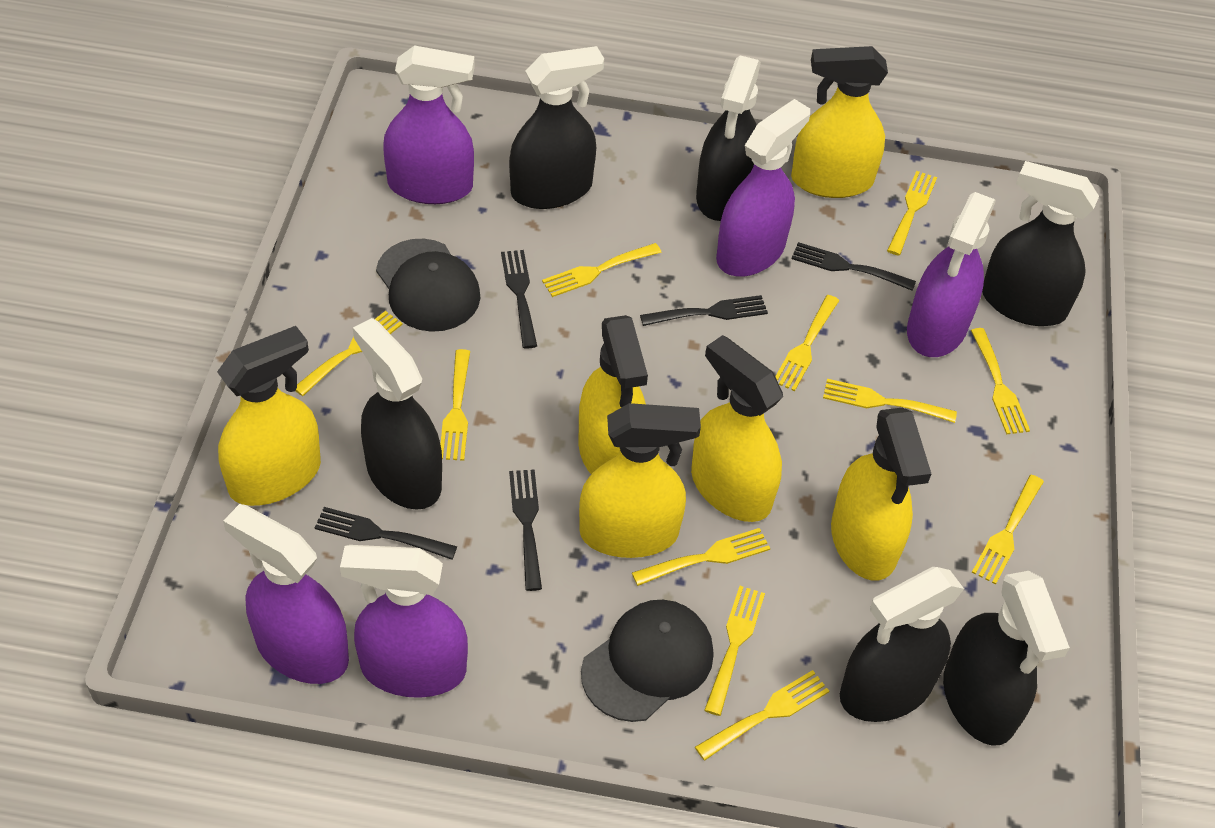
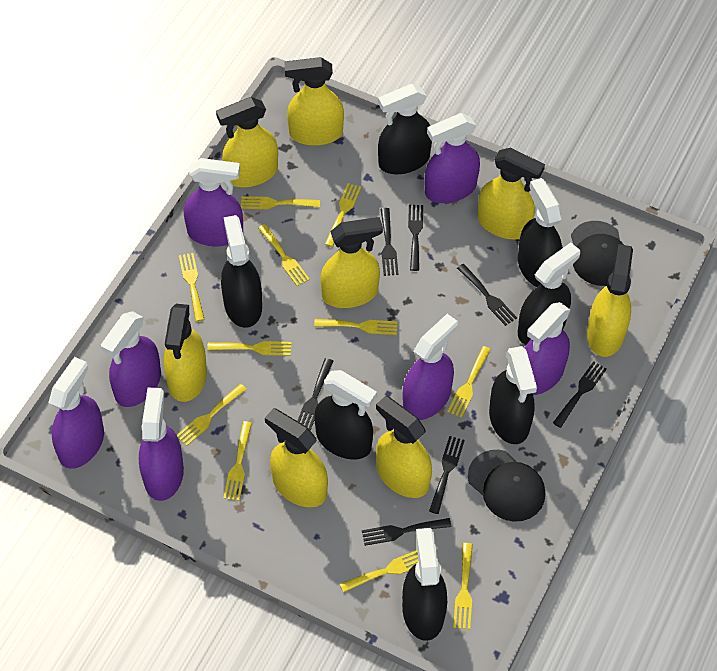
black fork: 5 -> 7
black spray bottle: 6 -> 7
purple spray bottle: 5 -> 7
yellow spray bottle: 6 -> 8

